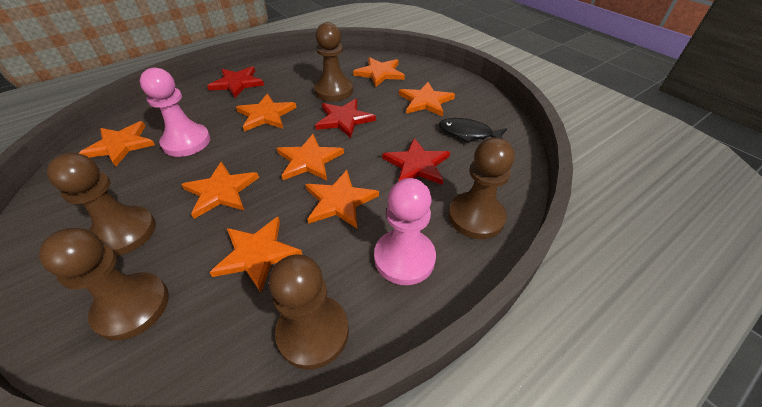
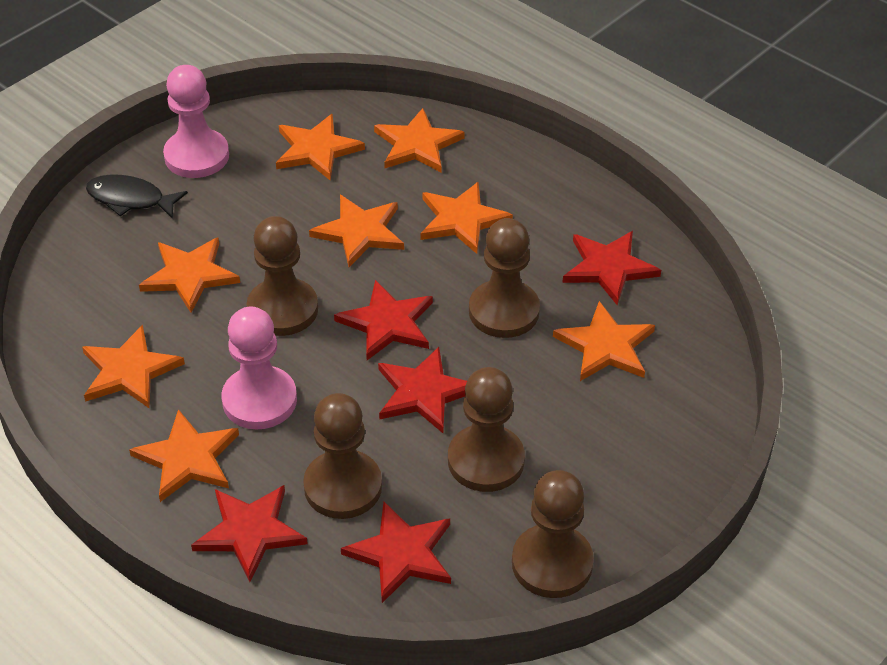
red star: 3 -> 5

